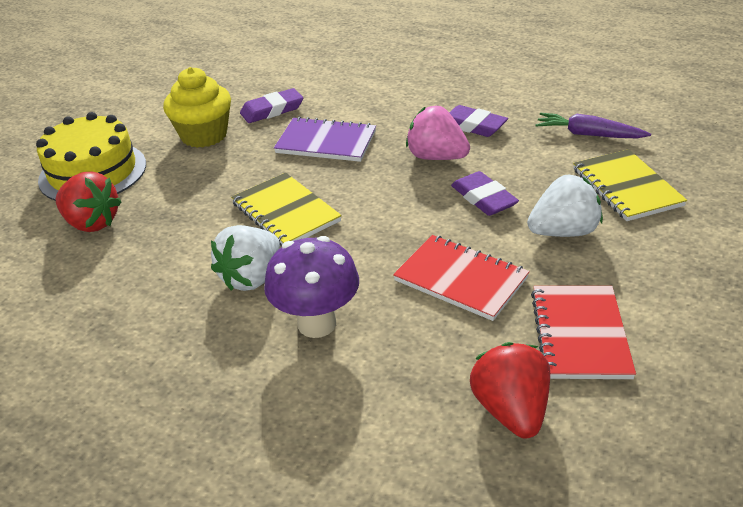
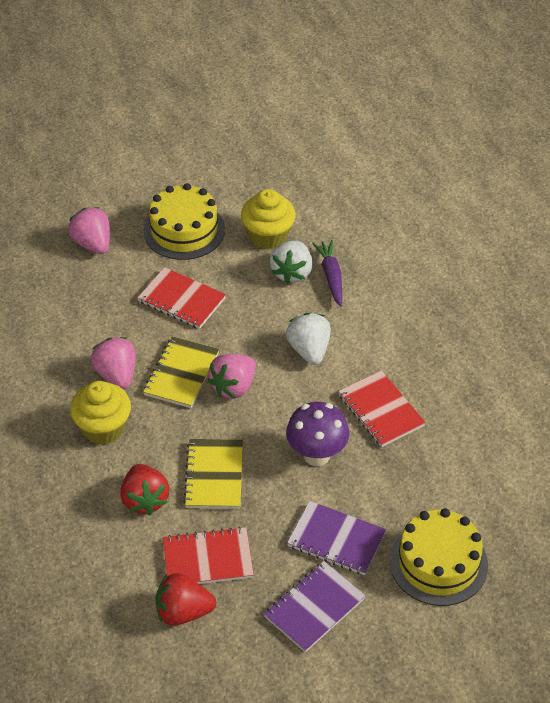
pink strawberry: 1 -> 3
purple eraser: 3 -> 0
purple notebook: 1 -> 2
red notebook: 2 -> 3
yellow cake: 1 -> 2
yellow cupcake: 1 -> 2

